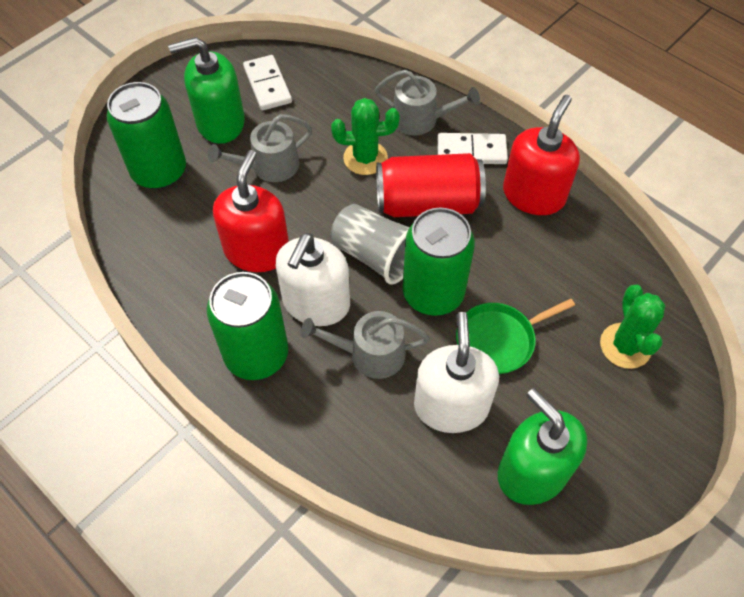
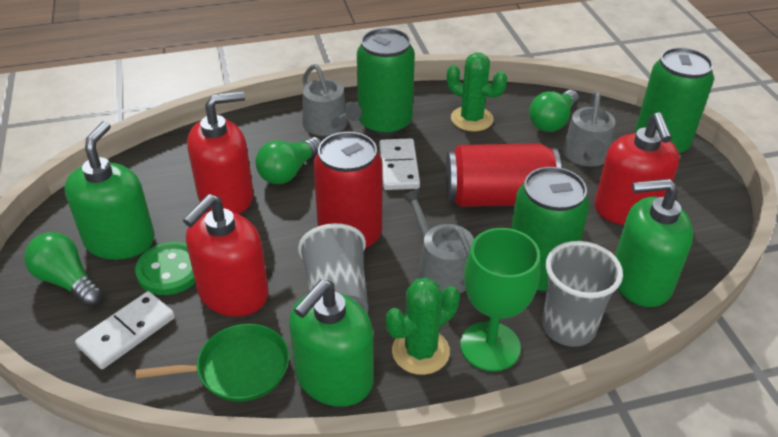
green button: 0 -> 1
green goblet: 0 -> 1
green light bulb: 0 -> 3
green soap dispenser: 2 -> 3
grey cup: 1 -> 2
red can: 1 -> 2
red soap dispenser: 2 -> 3
white soap dispenser: 2 -> 0

